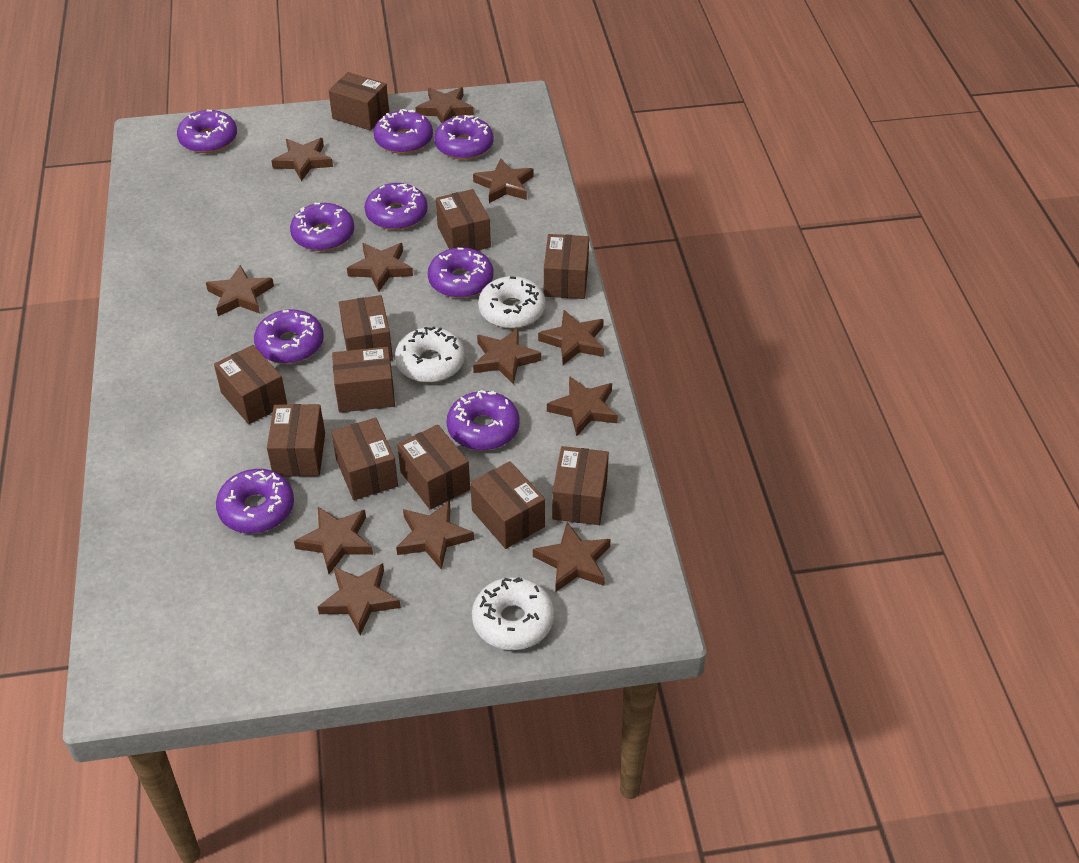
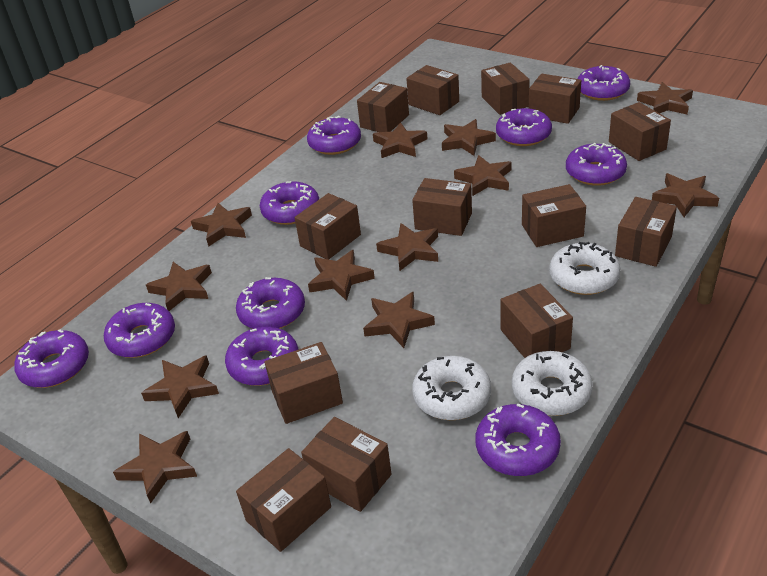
brown box: 11 -> 13
purple donut: 9 -> 10

